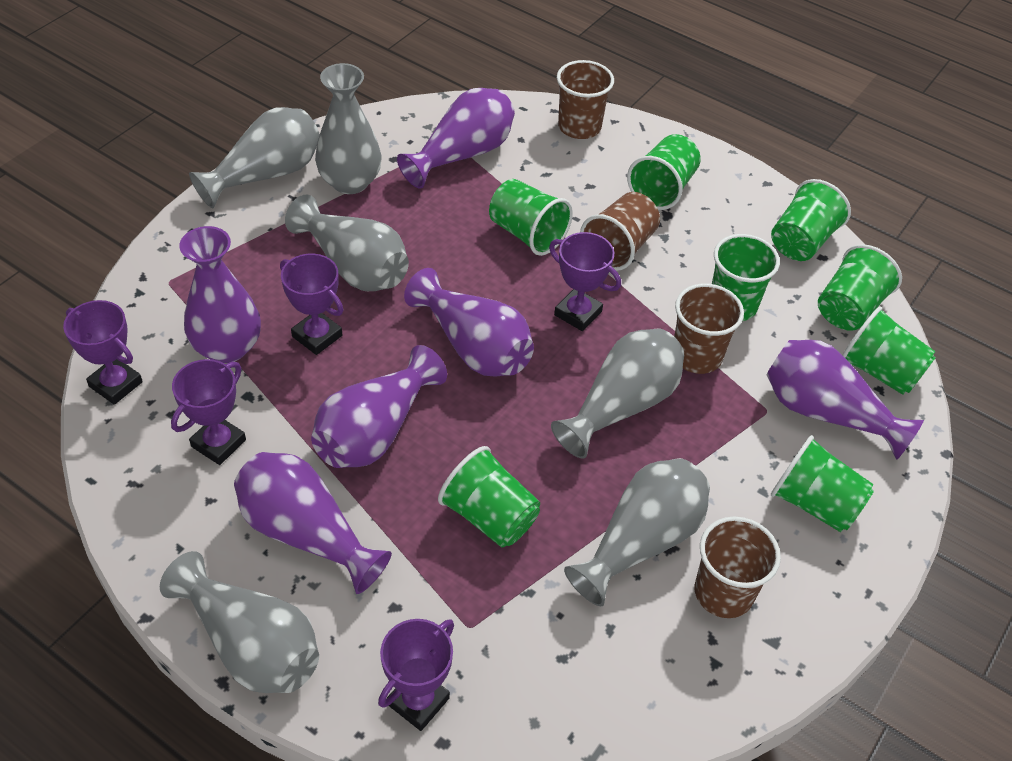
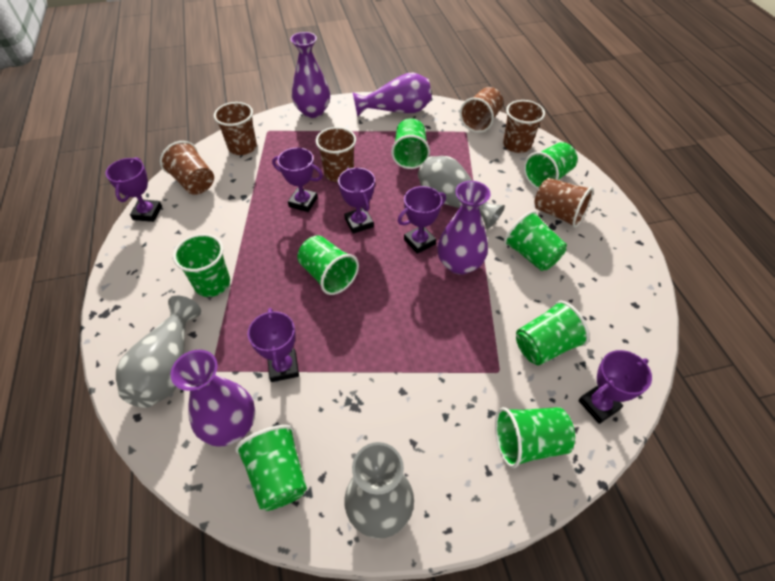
brown cup: 4 -> 6
grey vase: 6 -> 3
purple trophy: 5 -> 6
purple vase: 6 -> 4

